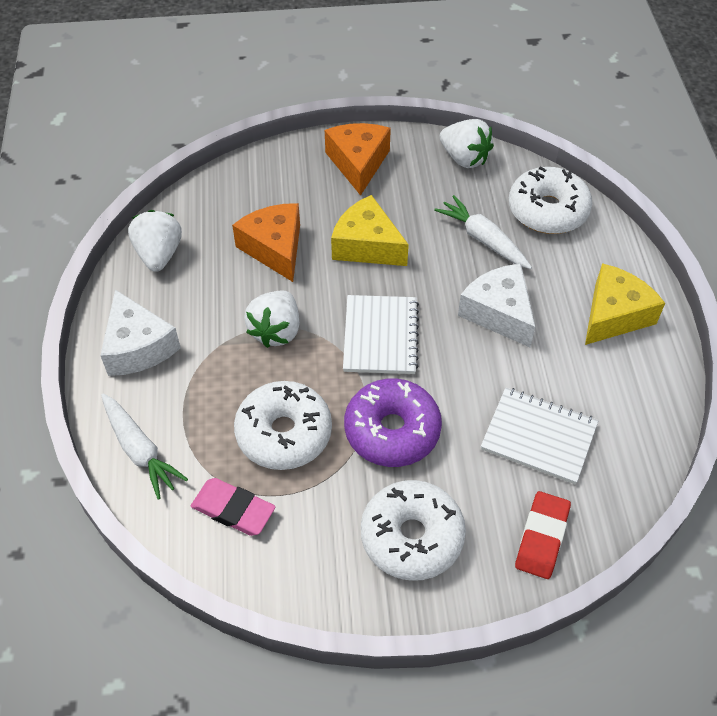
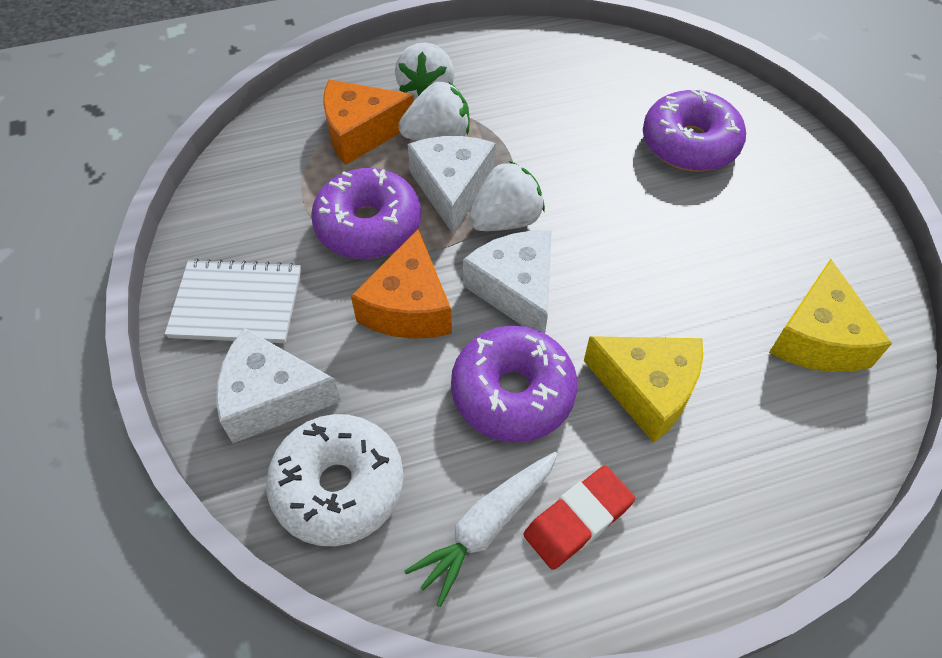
pink eraser: 1 -> 0
purple donut: 1 -> 3
white carrot: 2 -> 1
white cheese: 2 -> 3
white donut: 3 -> 1
white notebook: 2 -> 1

